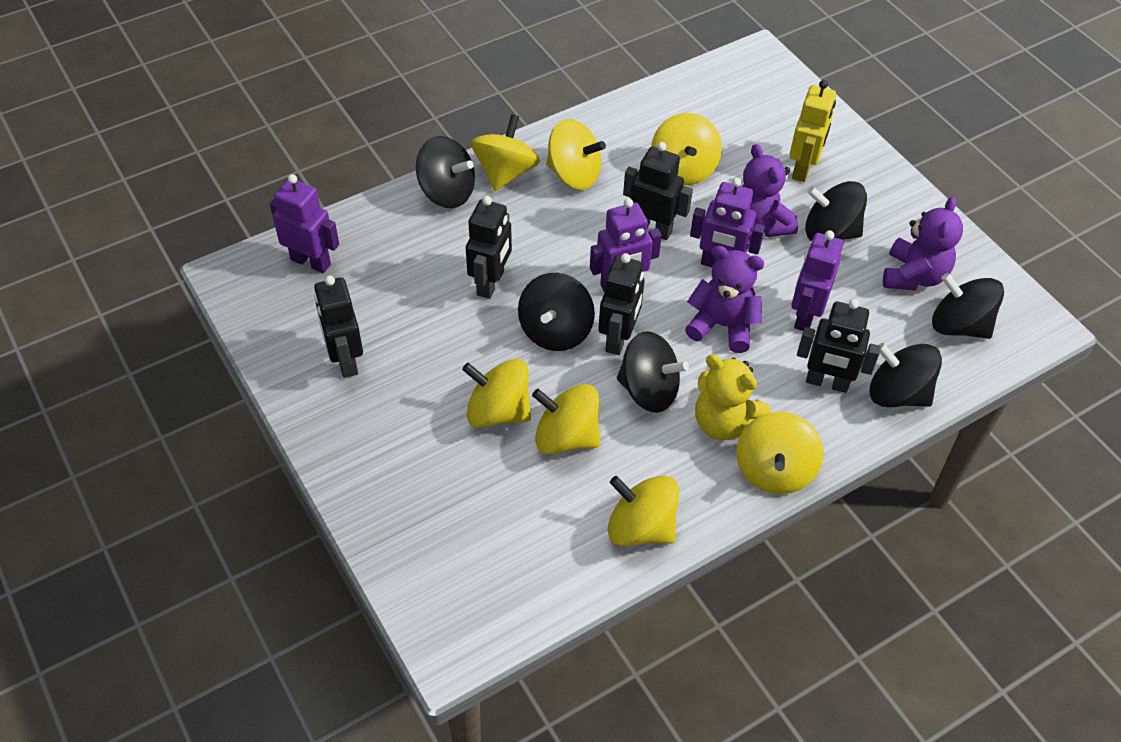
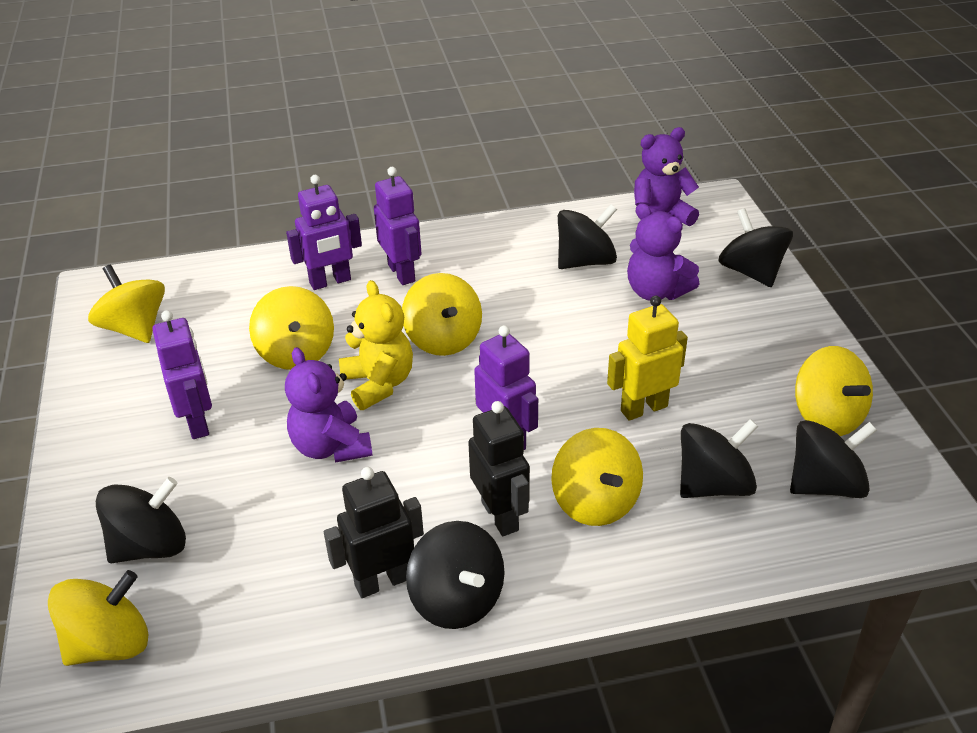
black robot: 5 -> 2
yellow spinning top: 7 -> 6

